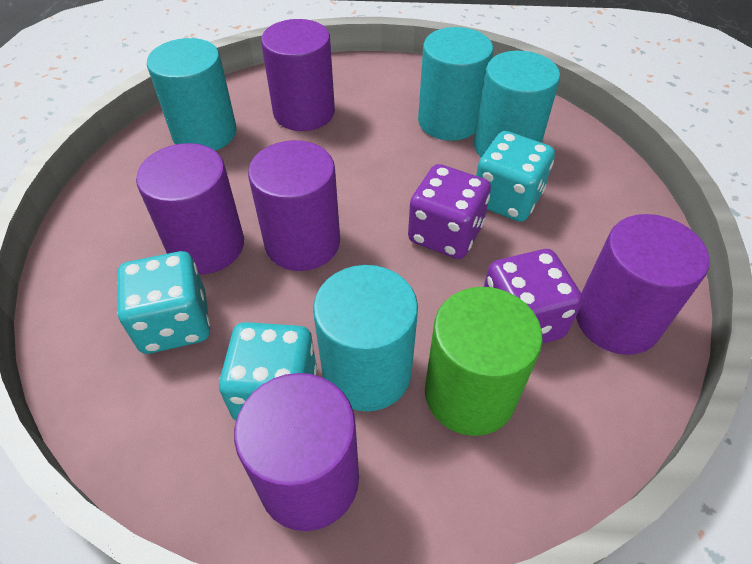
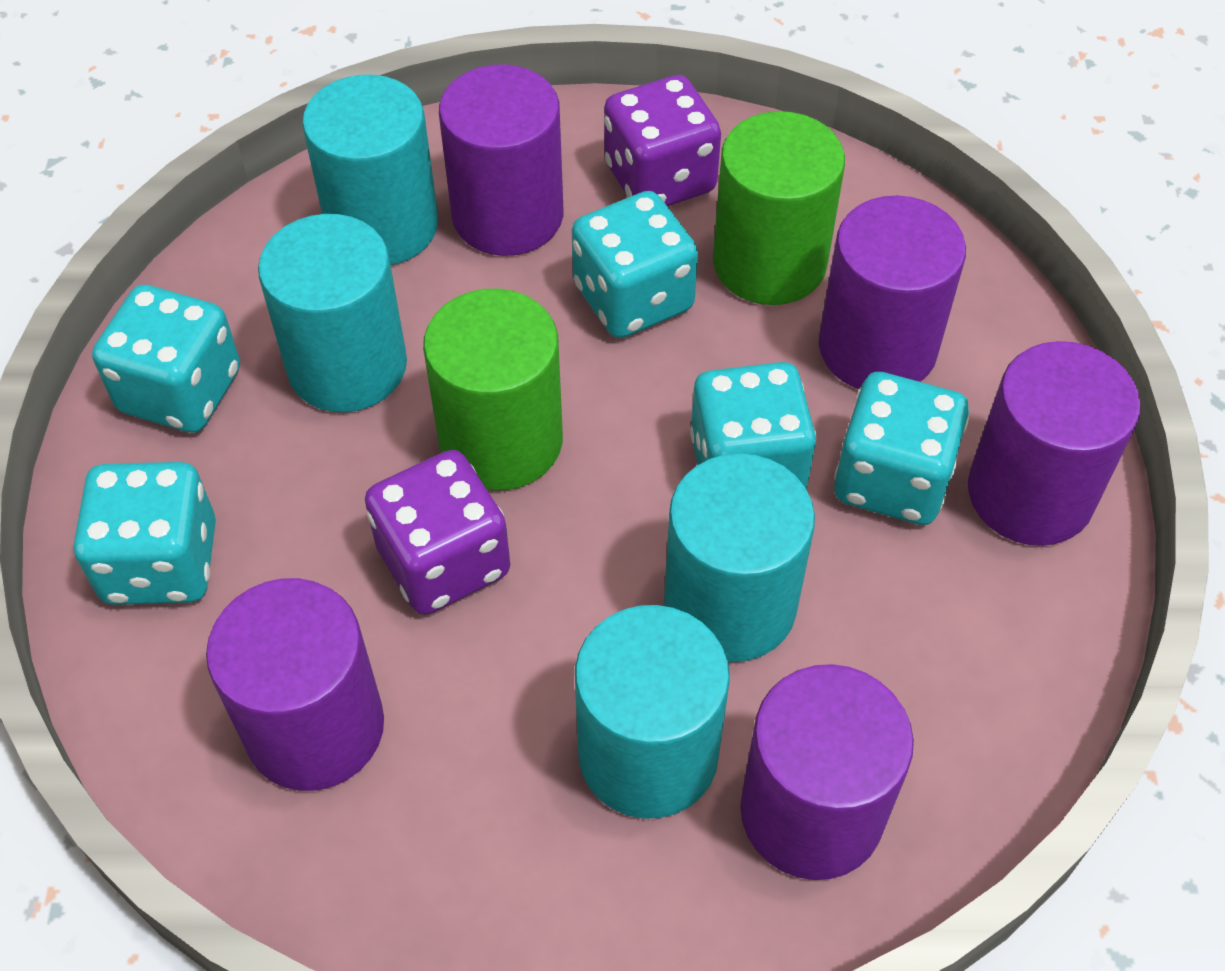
green cylinder: 1 -> 2
turquoise dice: 3 -> 5

